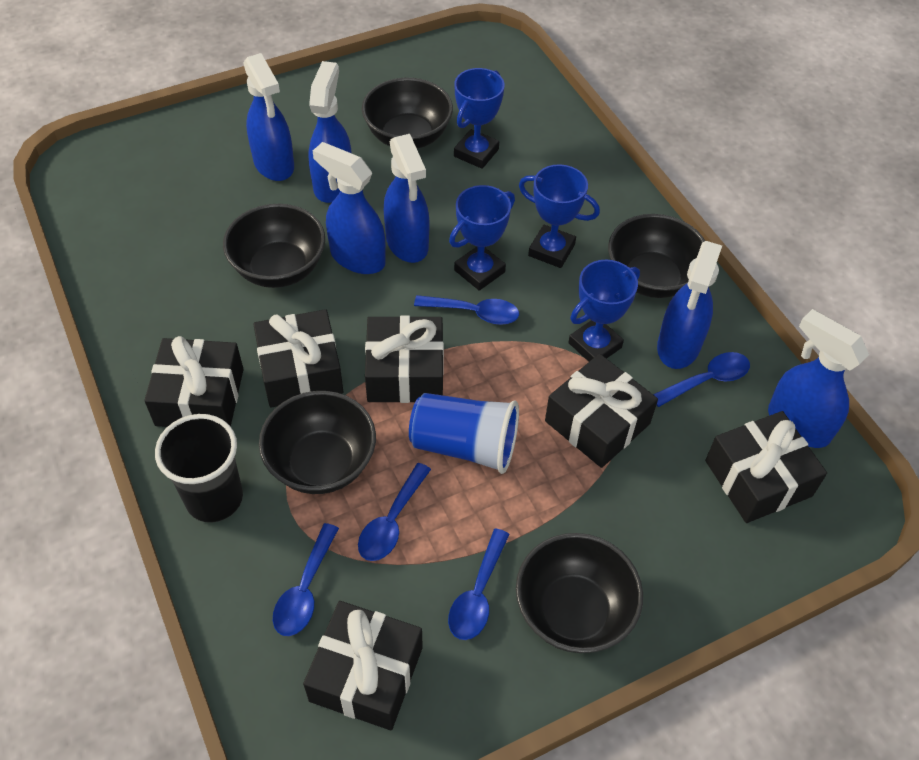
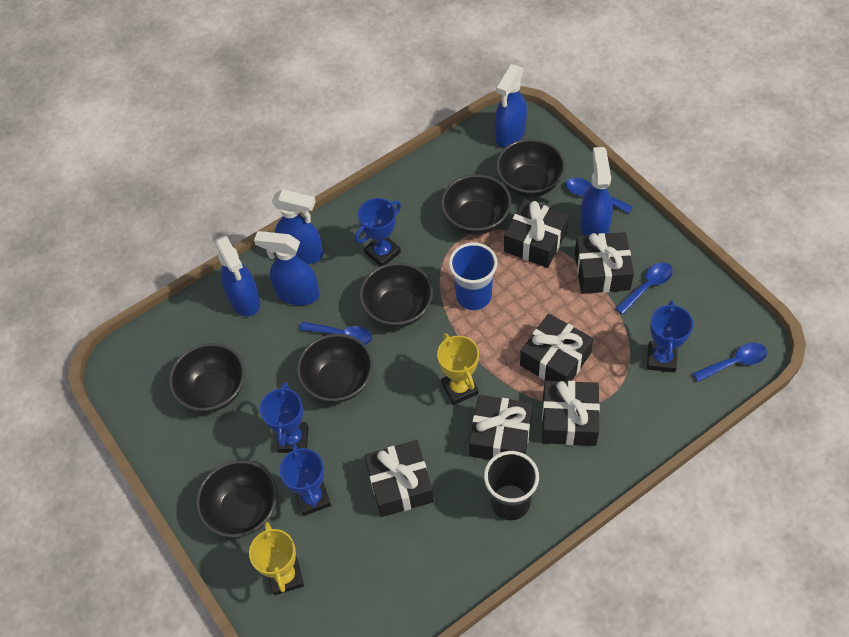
black bowl: 5 -> 6
blue spoon: 5 -> 4
blue spray bottle: 6 -> 5
yellow trophy: 0 -> 2

